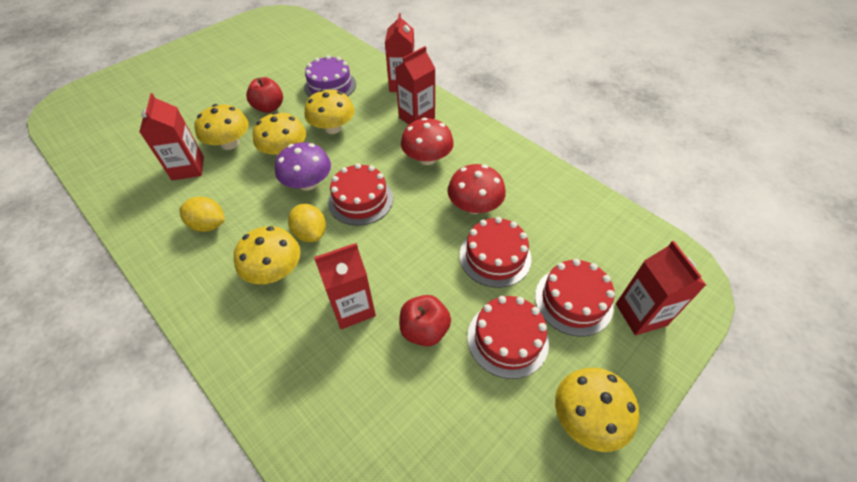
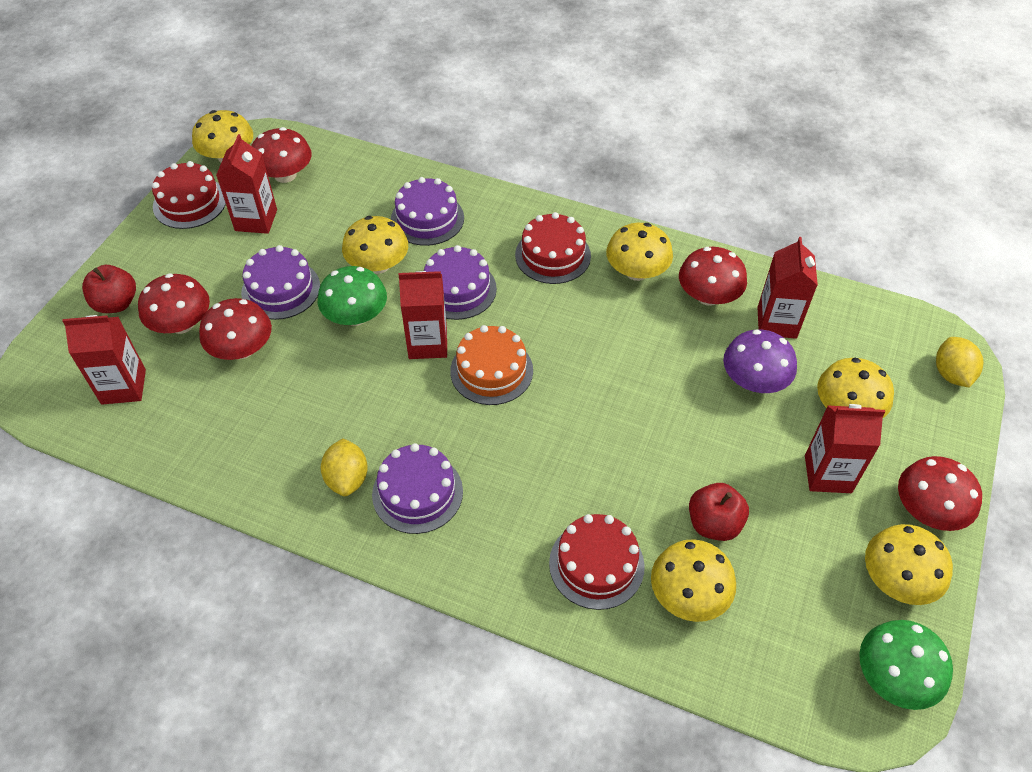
green mushroom: 0 -> 2
orange cake: 0 -> 1
purple cake: 1 -> 4
red cake: 4 -> 3
red mushroom: 2 -> 5
yellow mushroom: 5 -> 6

